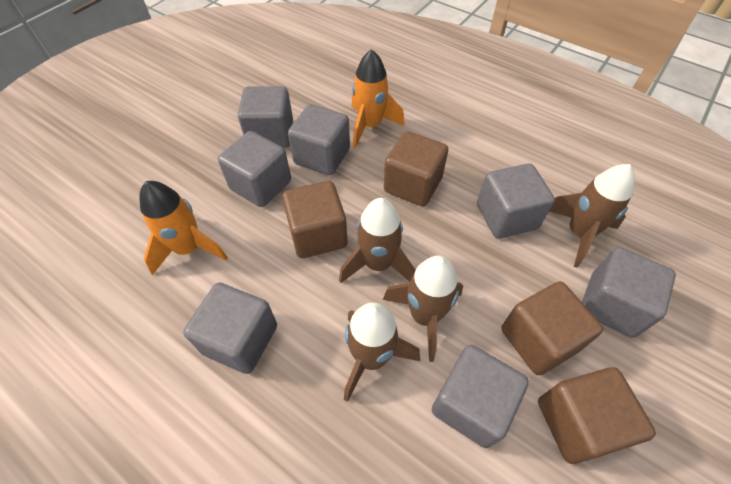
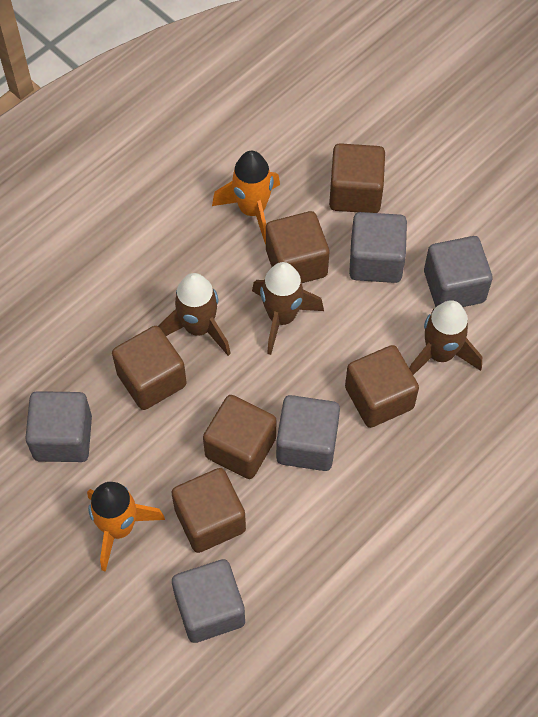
brown cube: 4 -> 6
brown rocket: 4 -> 3
grey cube: 7 -> 5

